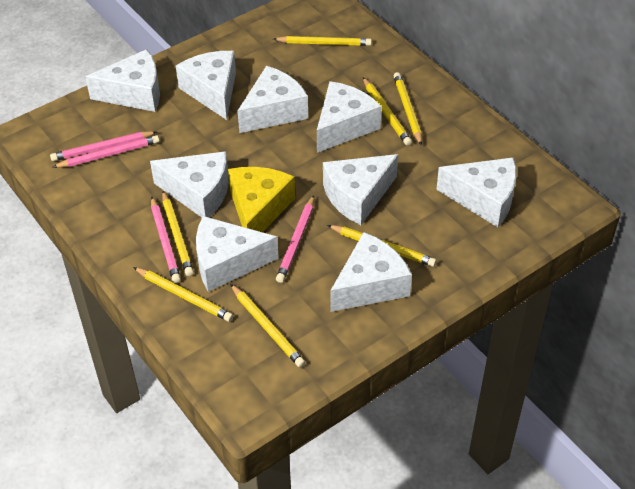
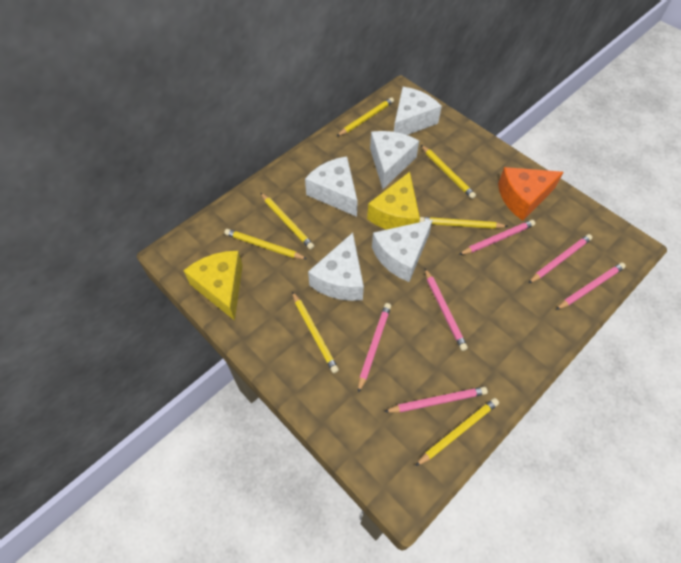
orange cheese: 0 -> 1
pink pencil: 4 -> 6
white cheese: 9 -> 5
yellow cheese: 1 -> 2

